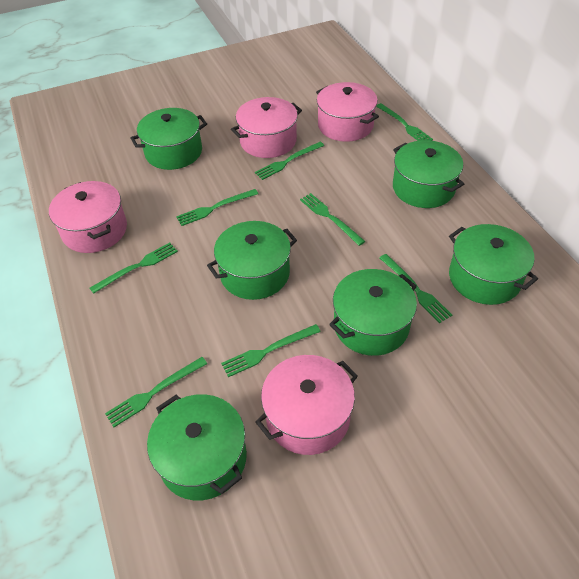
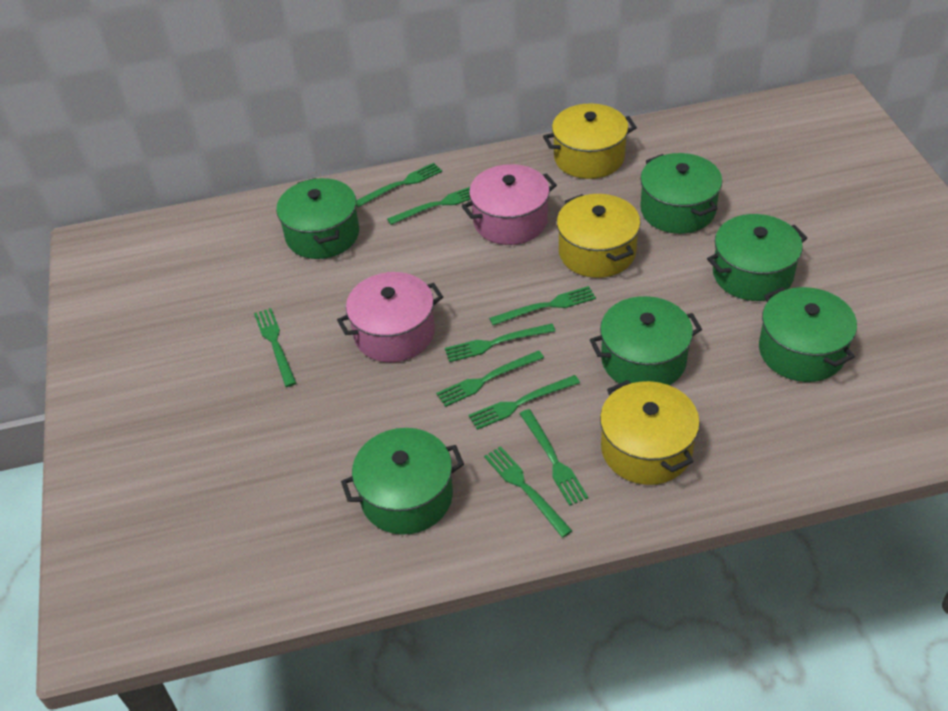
green fork: 8 -> 9
pink pot: 4 -> 2
yellow pot: 0 -> 3

